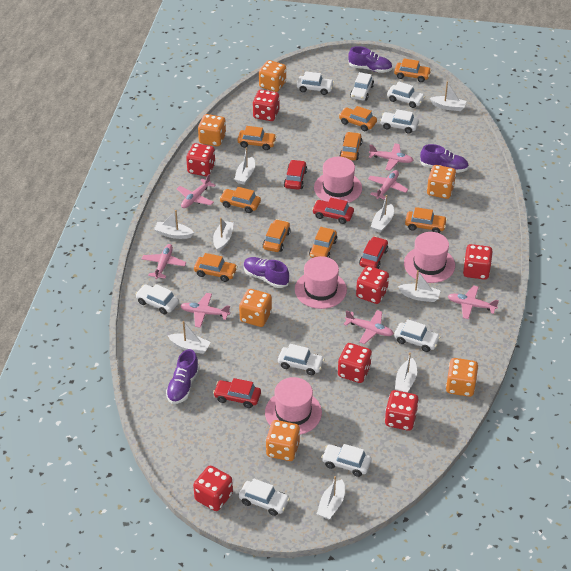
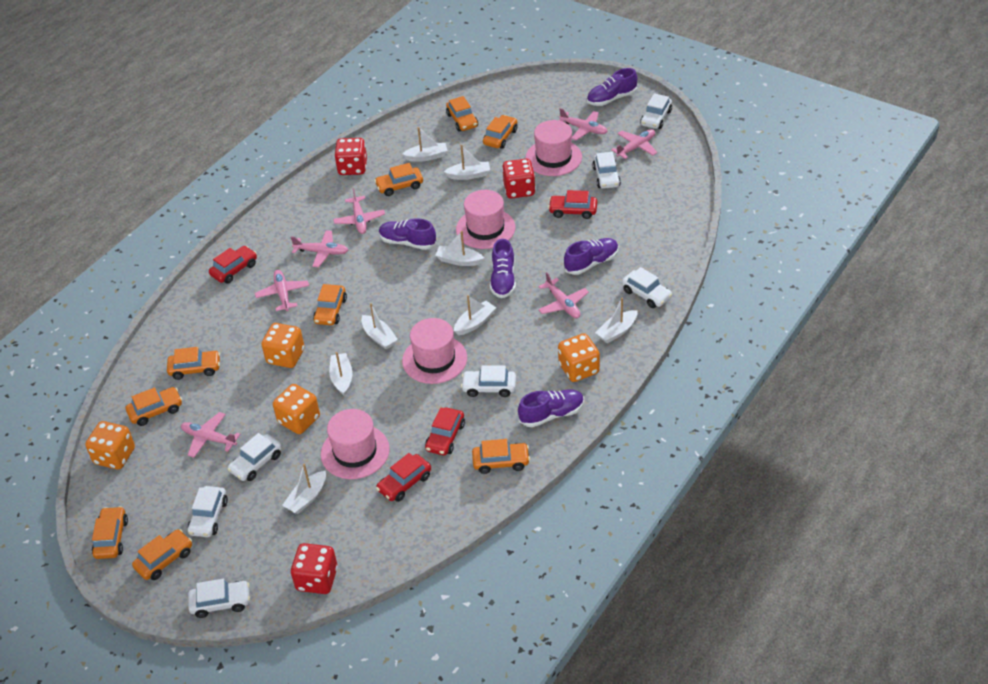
orange dice: 6 -> 4
purple shoe: 4 -> 5
red dice: 7 -> 3
white boat: 9 -> 8
white car: 9 -> 7

